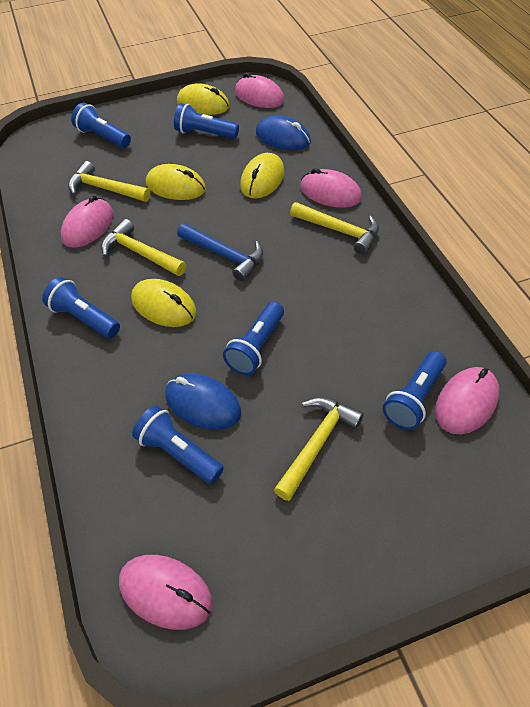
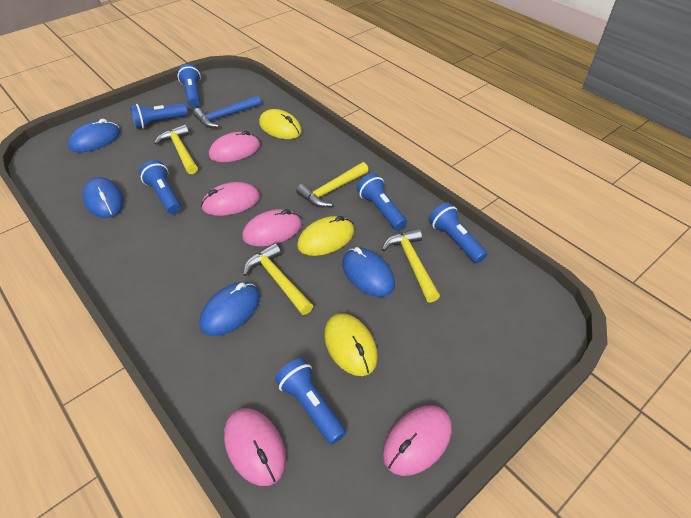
blue mouse: 2 -> 4
yellow mouse: 4 -> 3

